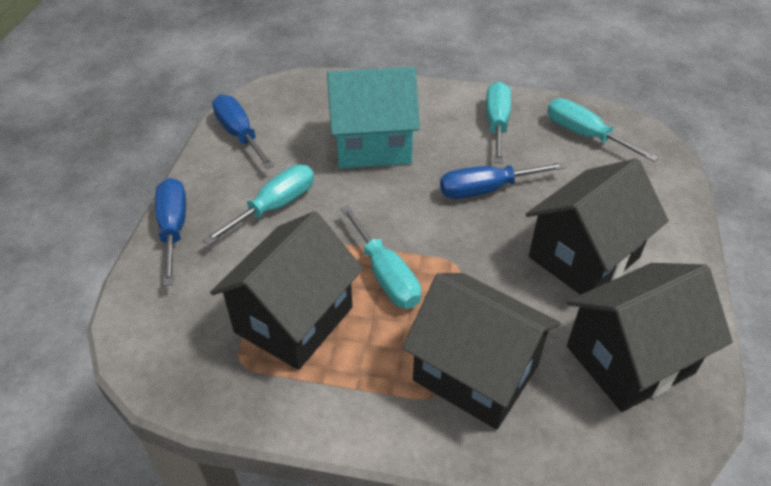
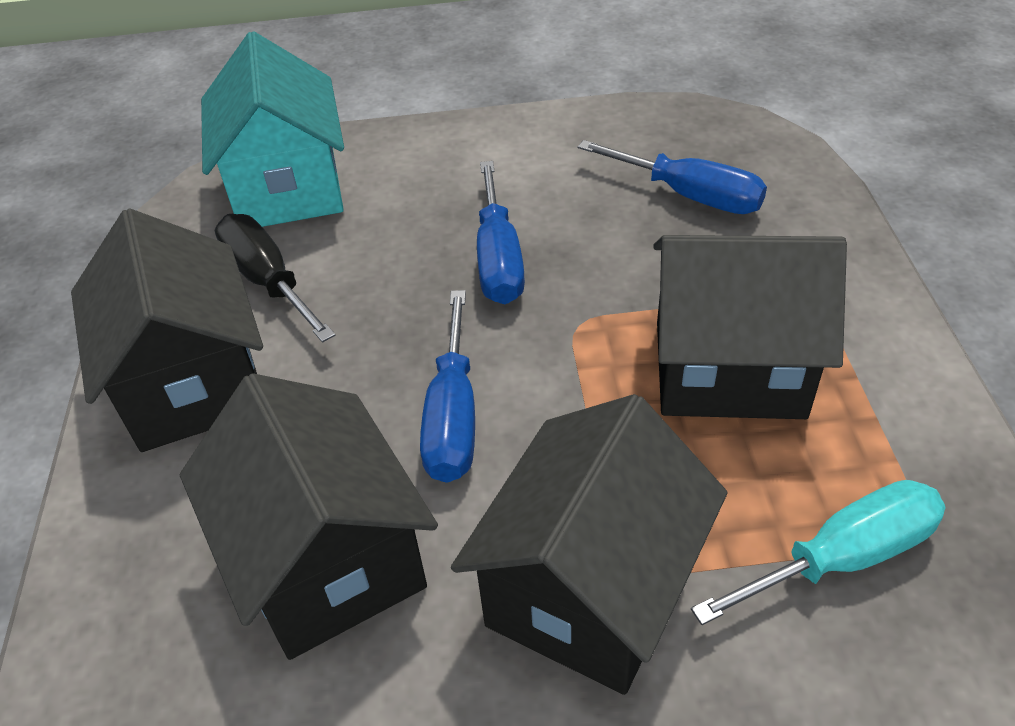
black screwdriver: 0 -> 1
turquoise screwdriver: 4 -> 1

